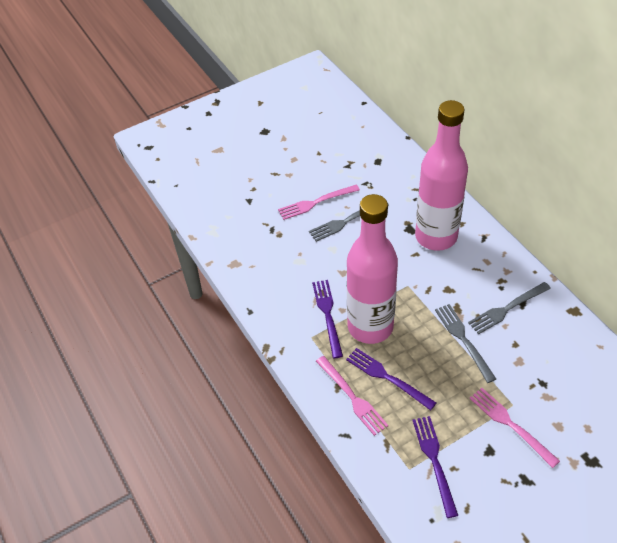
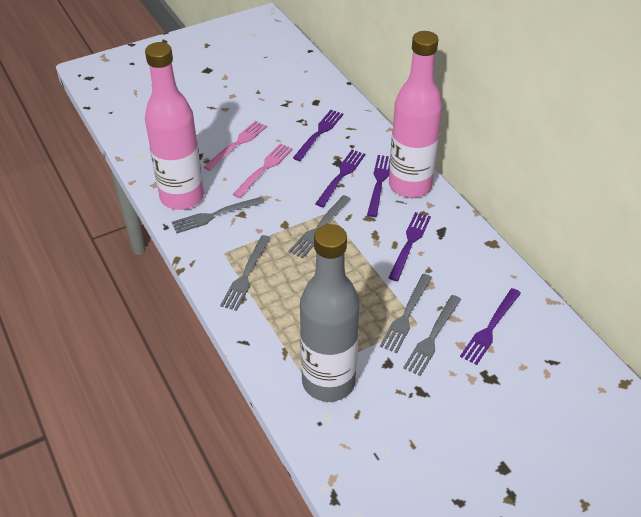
grey bottle: 0 -> 1
grey fork: 3 -> 5
pink fork: 3 -> 2
purple fork: 3 -> 5

